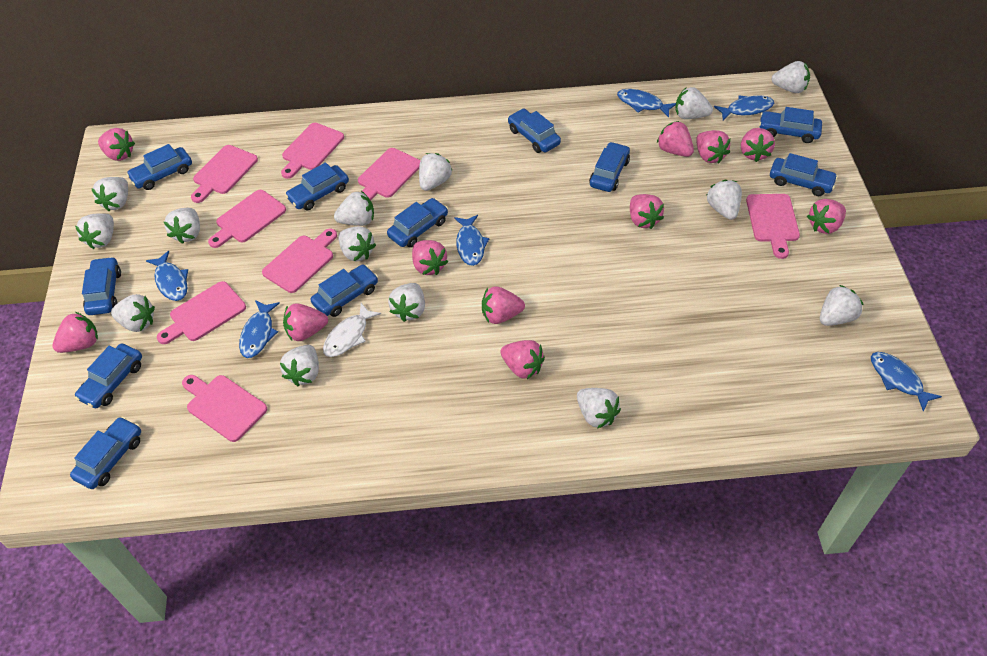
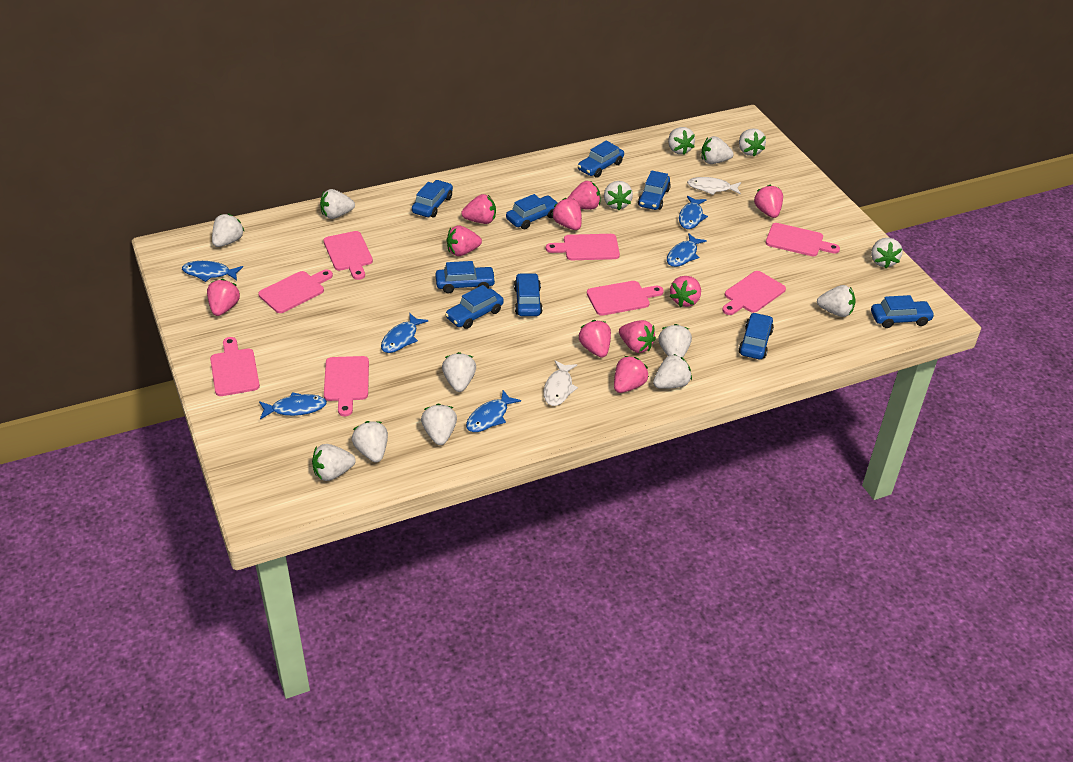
blue car: 11 -> 9
pink strawberry: 11 -> 10
white fish: 1 -> 2

